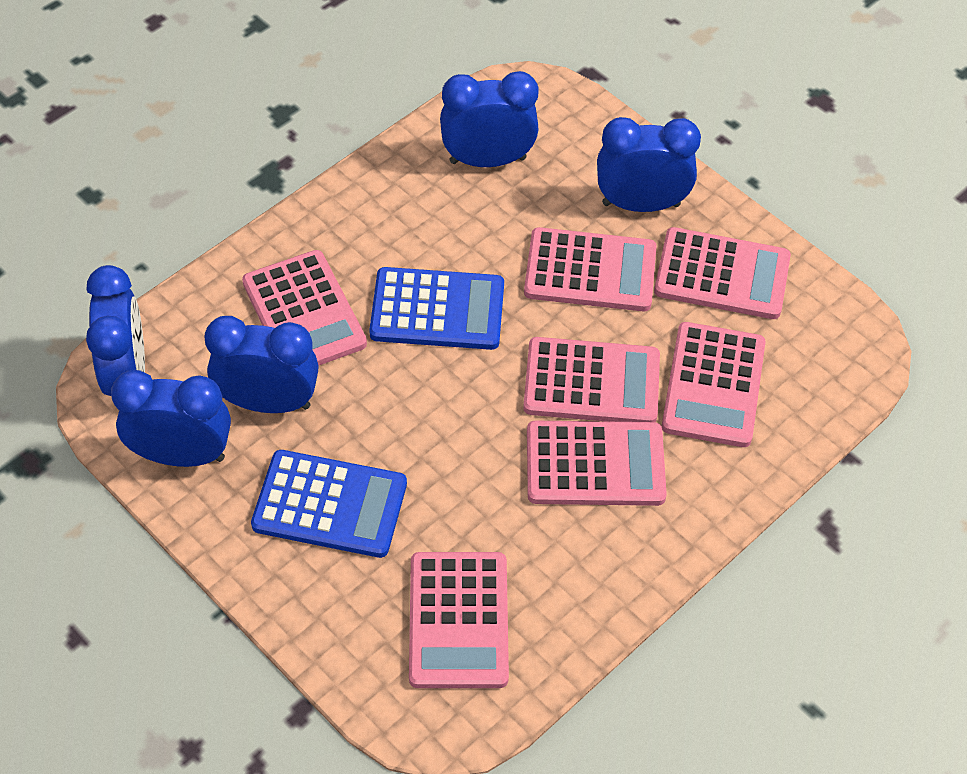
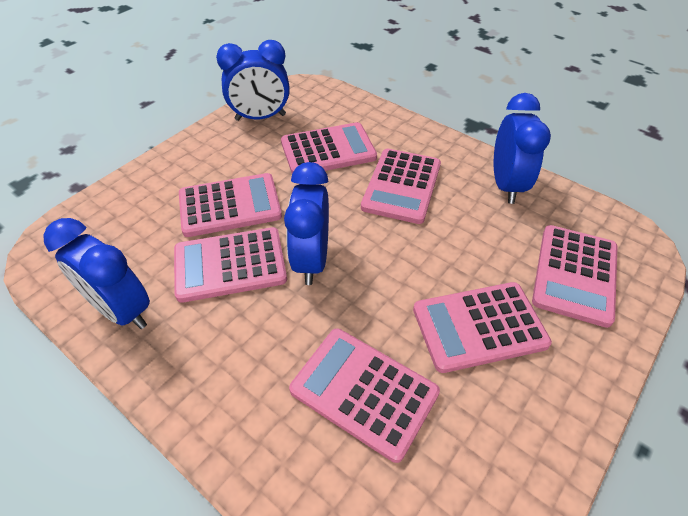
blue calculator: 2 -> 0
blue clock: 5 -> 4

